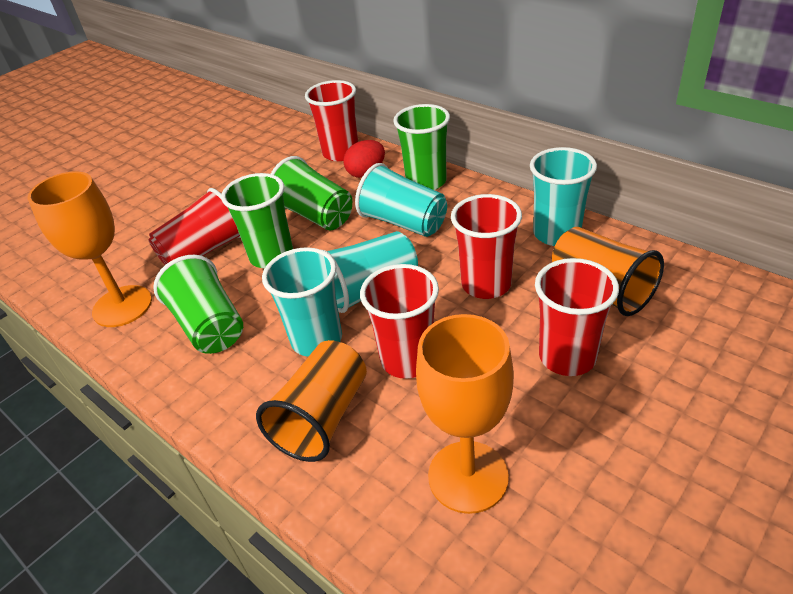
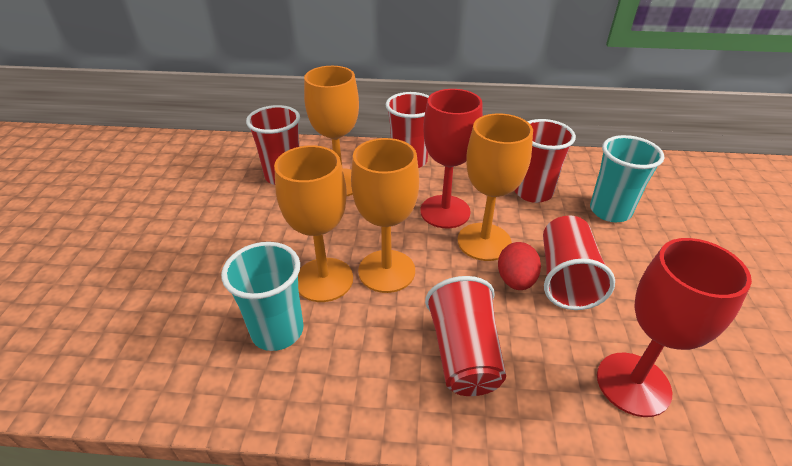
green cup: 4 -> 0
orange cup: 2 -> 0
orange goblet: 2 -> 4
red goblet: 0 -> 2
turquoise cup: 4 -> 2

